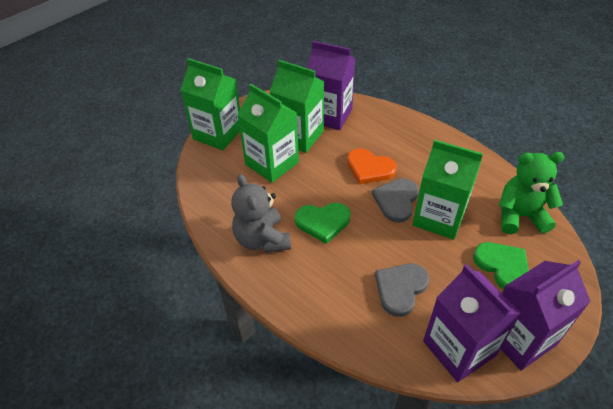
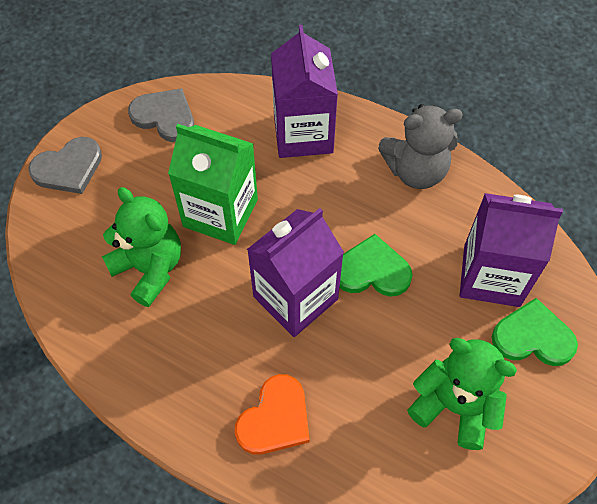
green carton: 4 -> 1
green teddy bear: 1 -> 2

